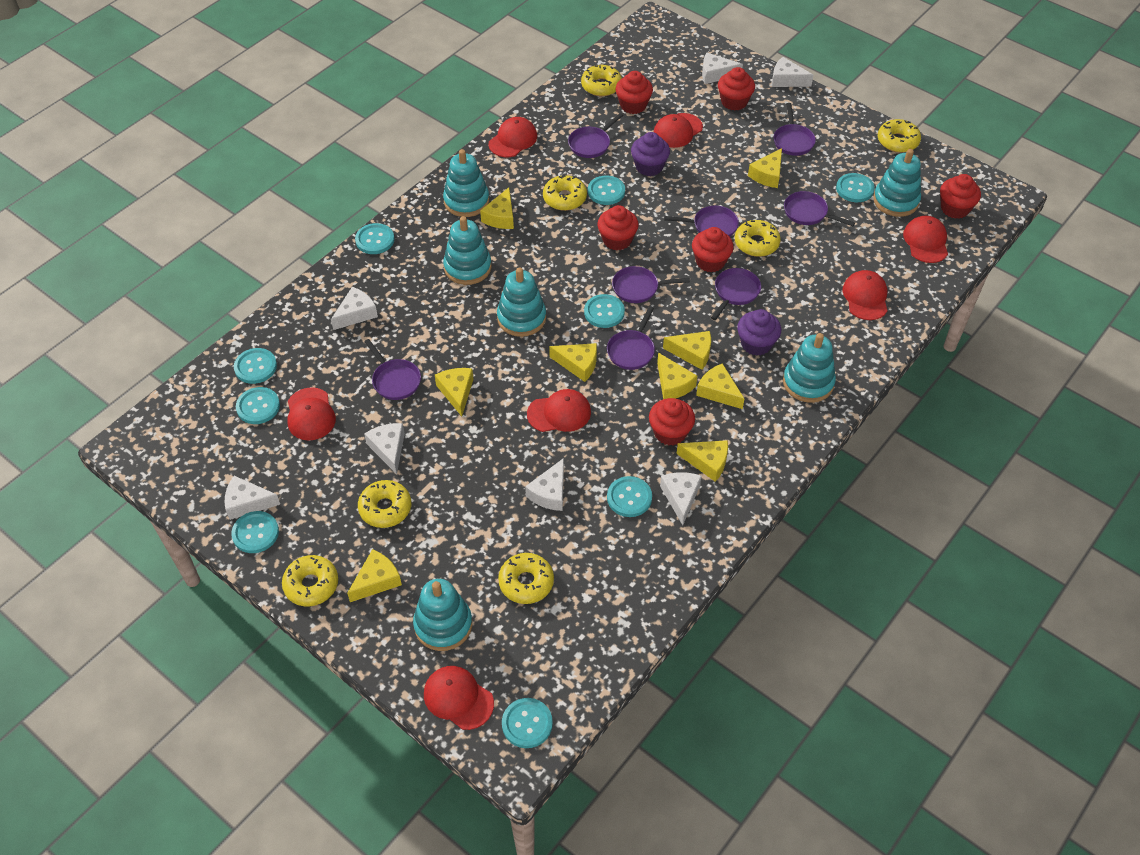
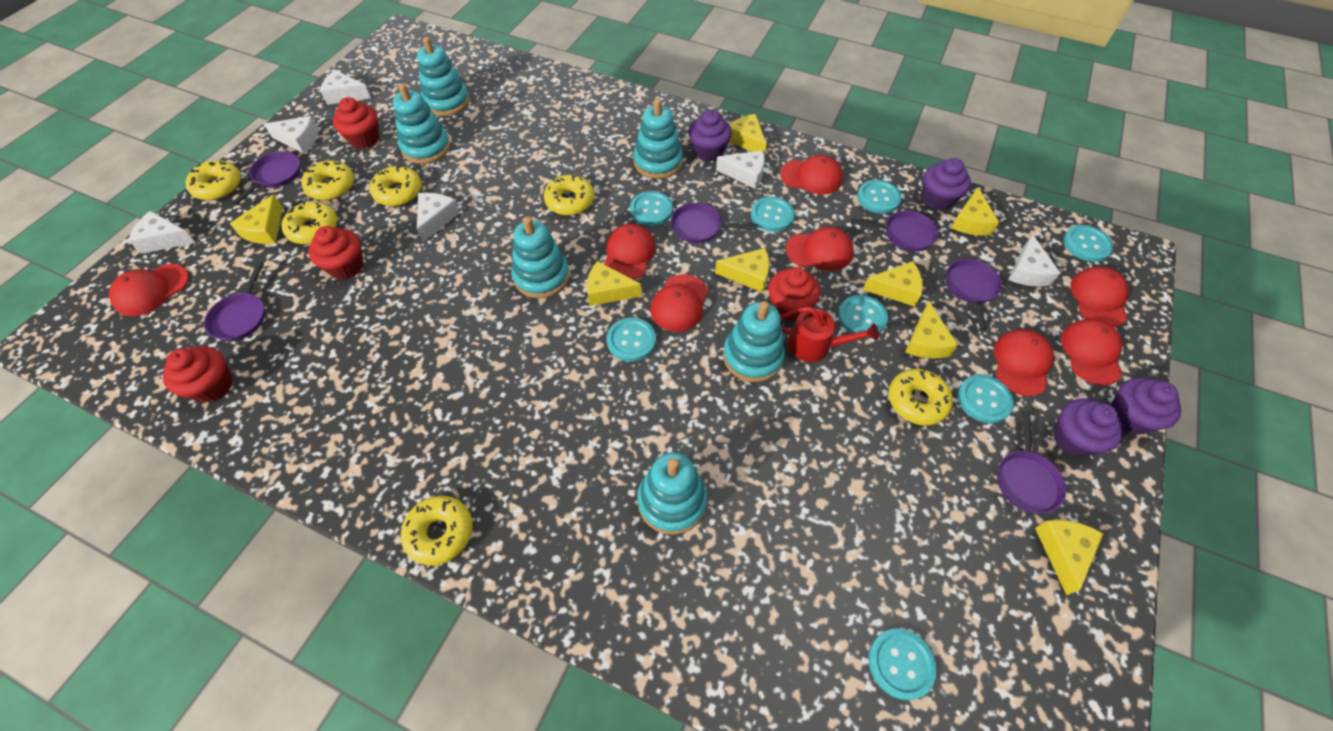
purple cupcake: 2 -> 4
purple pan: 8 -> 6
red cap: 7 -> 8
red cupcake: 6 -> 4
red watering can: 0 -> 1
turquoise button: 9 -> 8
white cheese: 7 -> 6
yellow cheese: 9 -> 8

